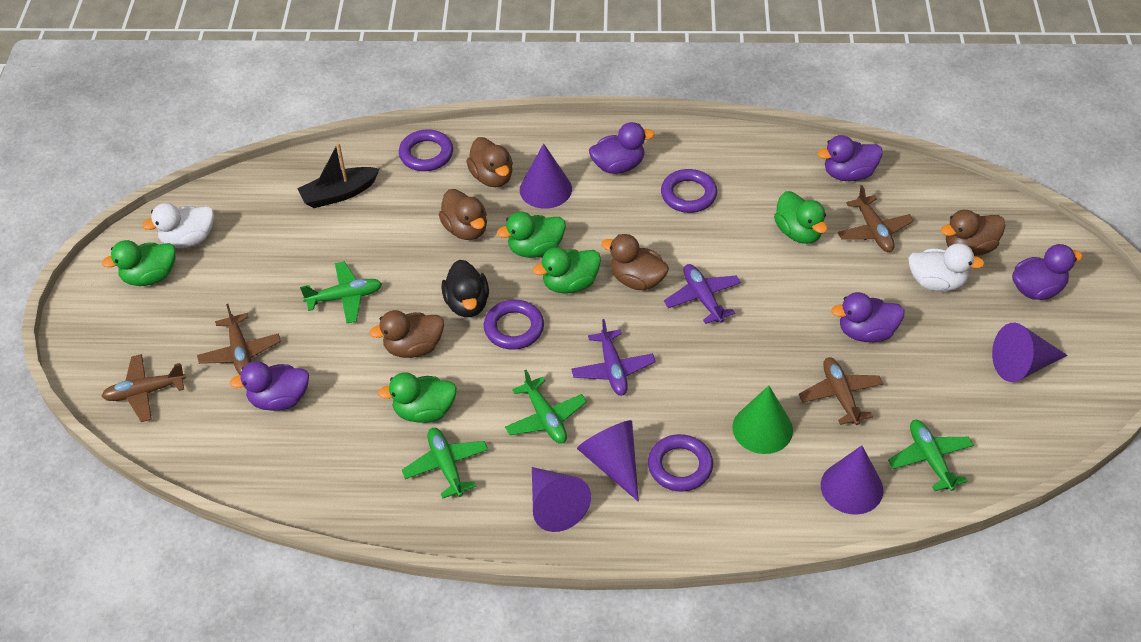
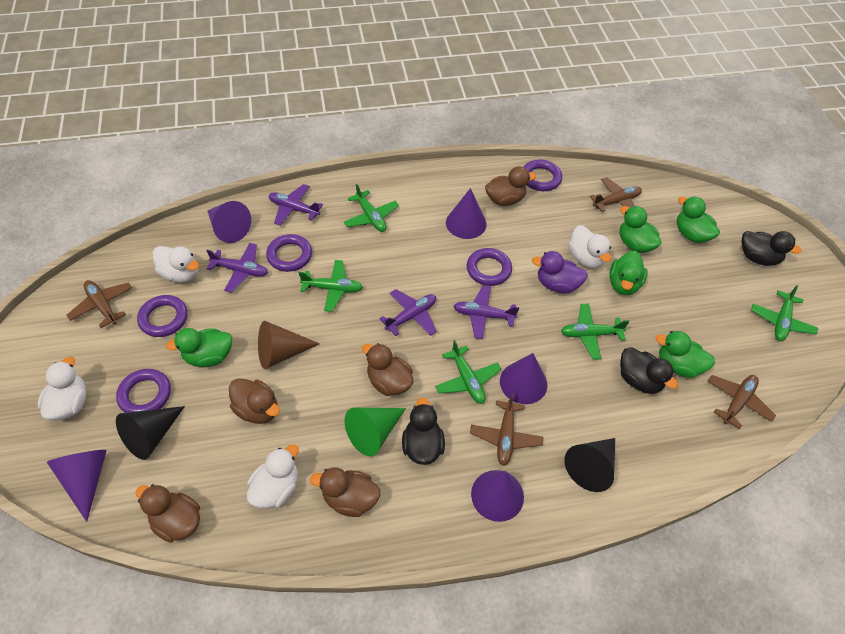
black boat: 1 -> 0
black cone: 0 -> 2
black duck: 1 -> 3
brown cone: 0 -> 1
green plane: 4 -> 5
purple duck: 5 -> 1
purple plane: 2 -> 4
purple ring: 4 -> 5
white duck: 2 -> 4

